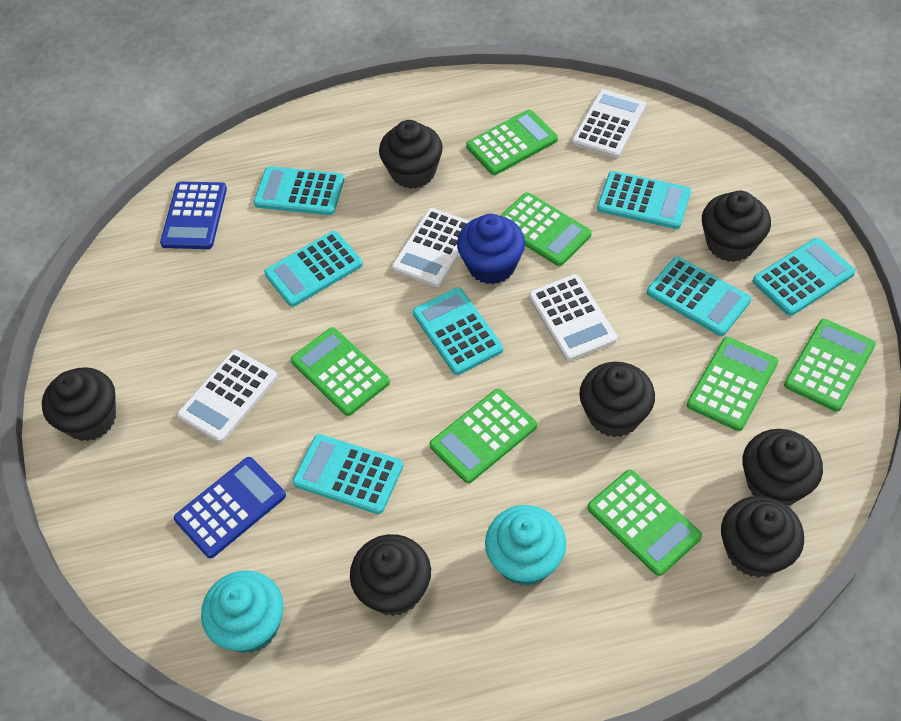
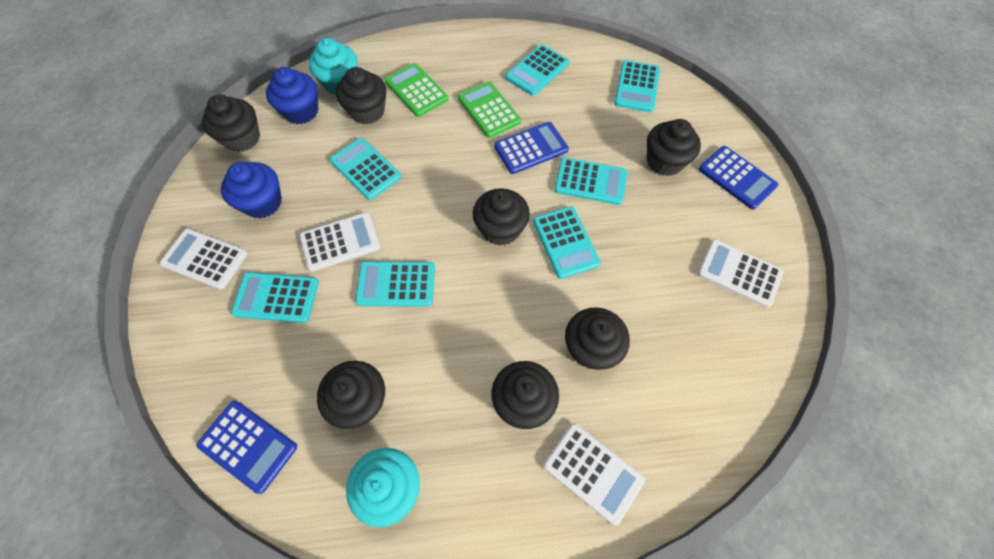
blue calculator: 2 -> 3
blue cupcake: 1 -> 2
green calculator: 7 -> 2

